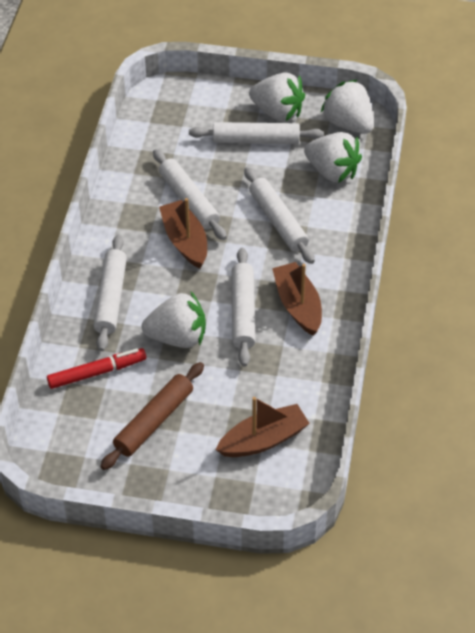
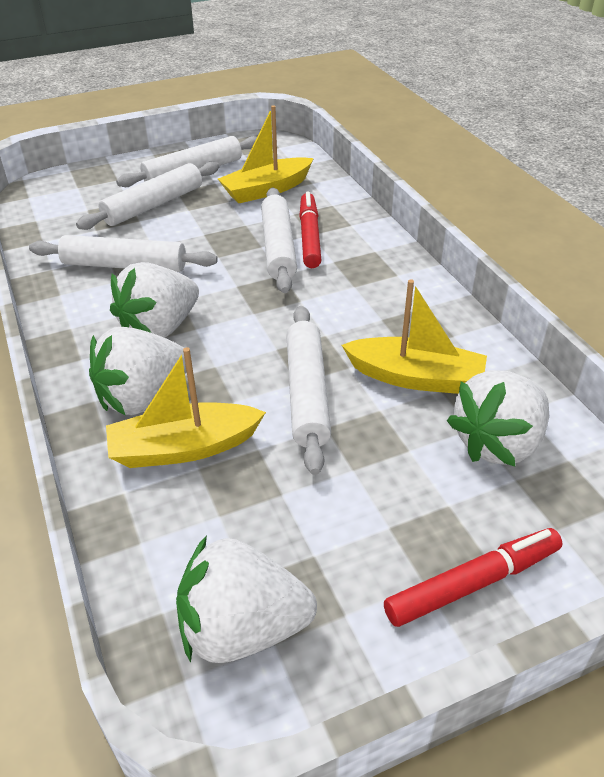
brown boat: 3 -> 0
brown rolling pin: 1 -> 0
red marker: 1 -> 2
yellow boat: 0 -> 3

